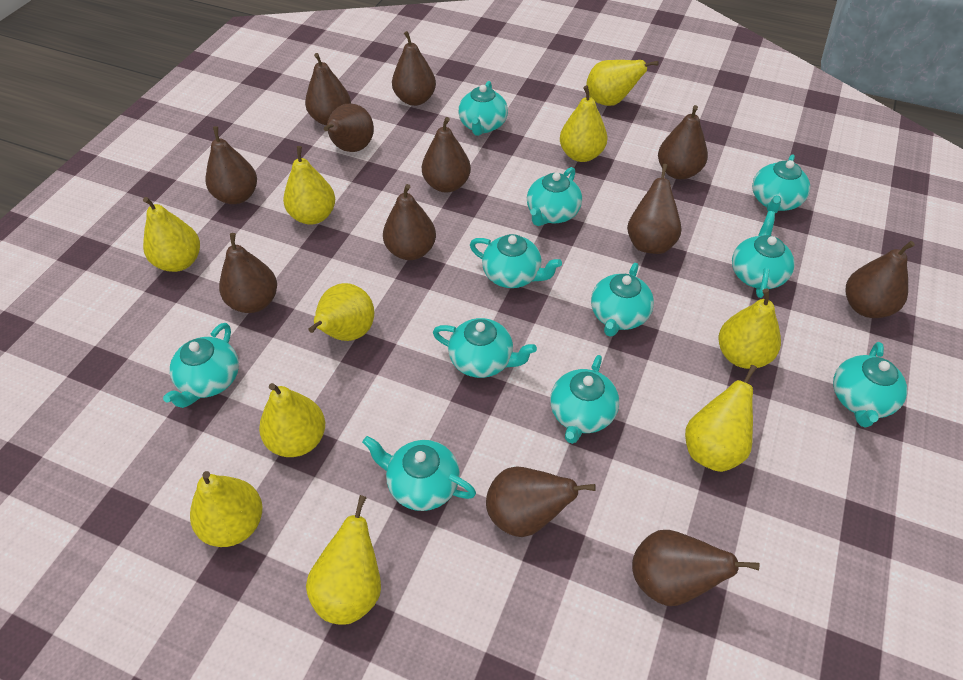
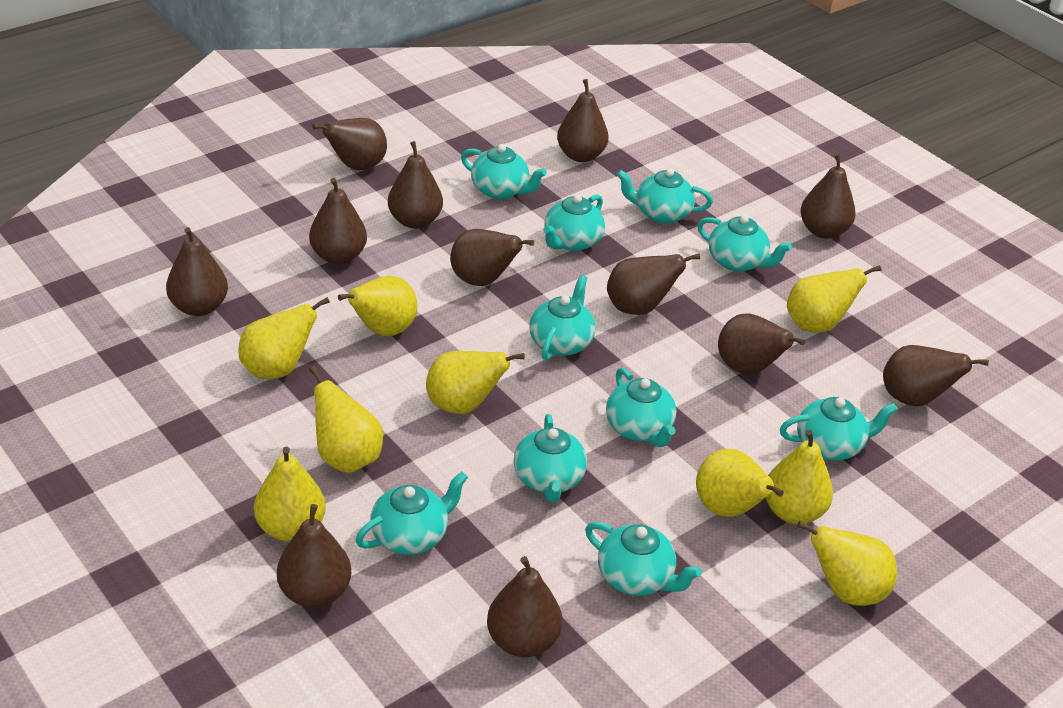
turquoise teapot: 11 -> 10
yellow pear: 10 -> 9

